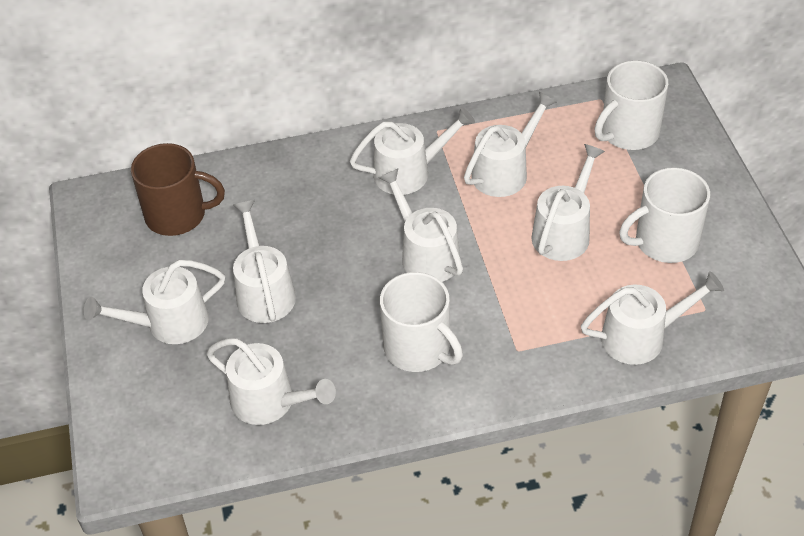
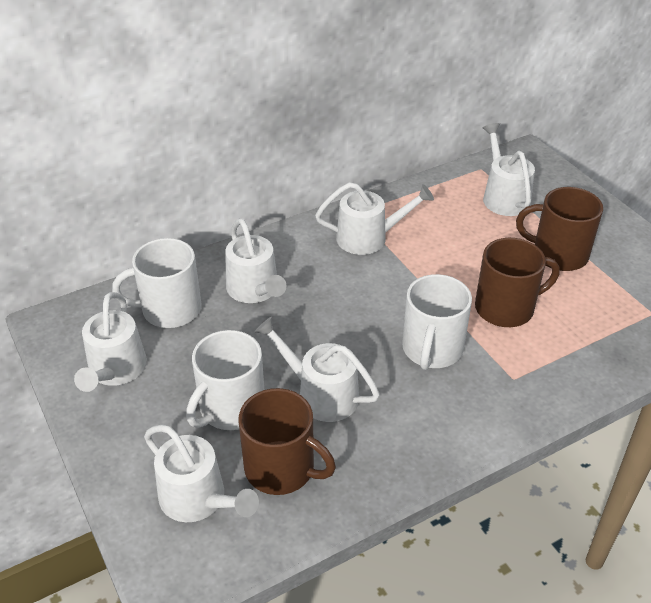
brown mug: 1 -> 3
white watering can: 8 -> 6

